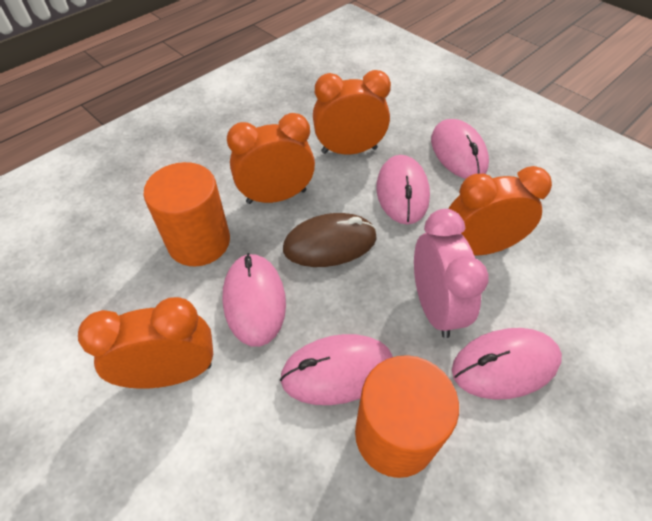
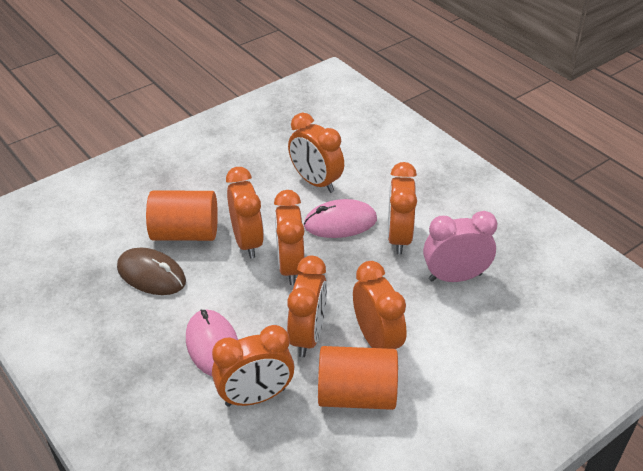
orange clock: 4 -> 7
pink mouse: 5 -> 2

